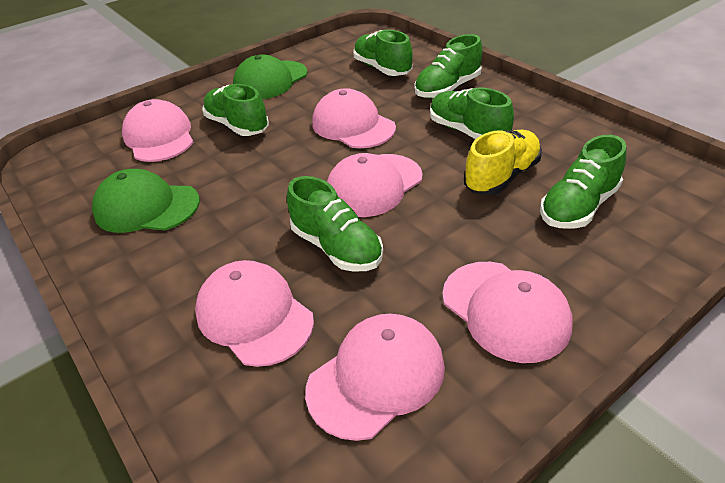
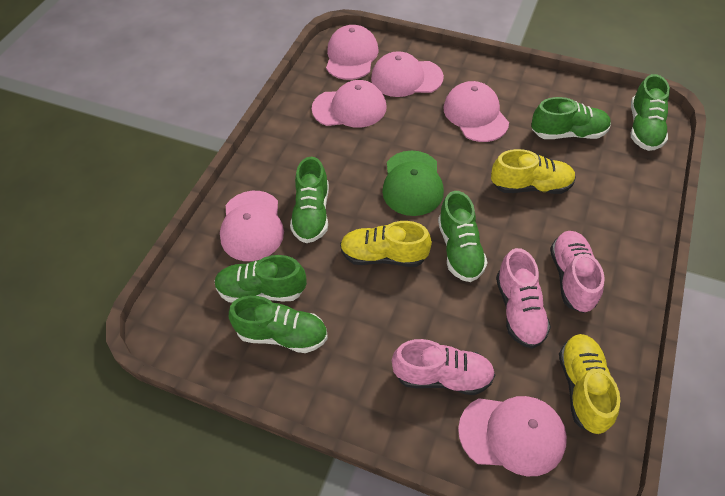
green cap: 2 -> 1
pink shoe: 0 -> 3
yellow shoe: 1 -> 3

